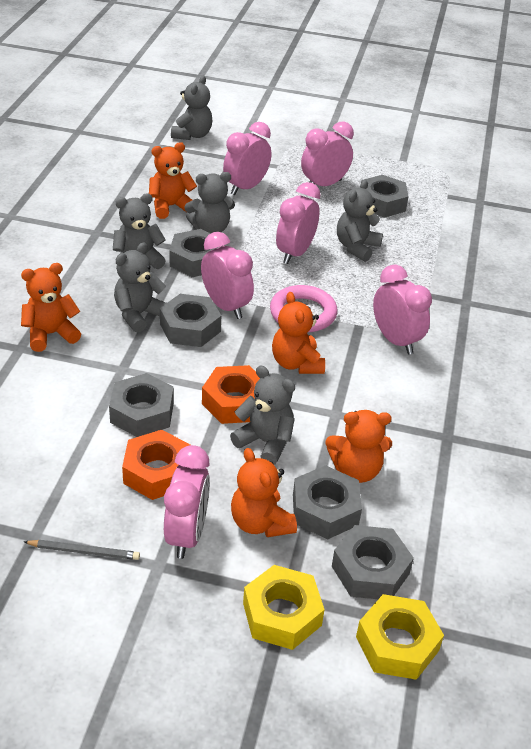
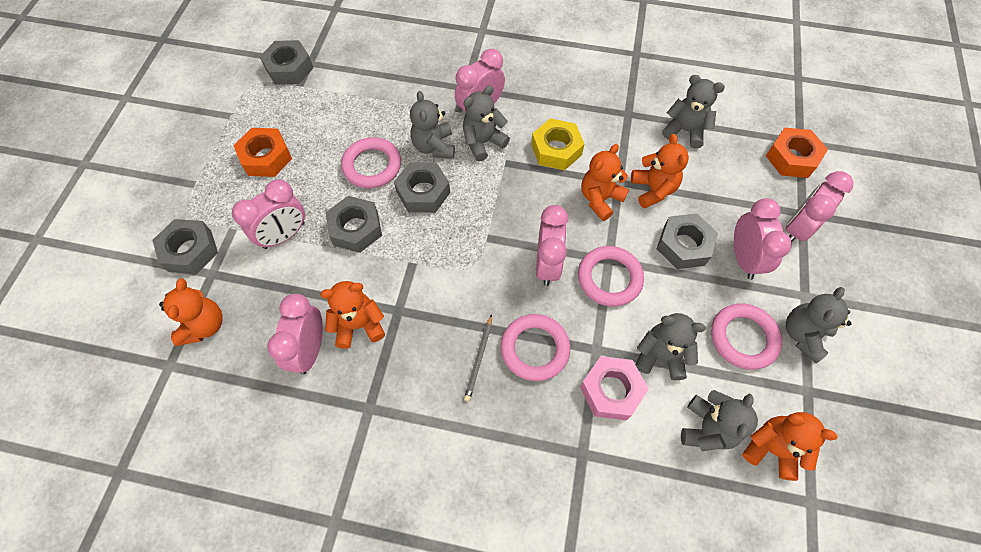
grey nut: 6 -> 5
pink nut: 0 -> 1
pink ring: 1 -> 4
yellow nut: 2 -> 1

